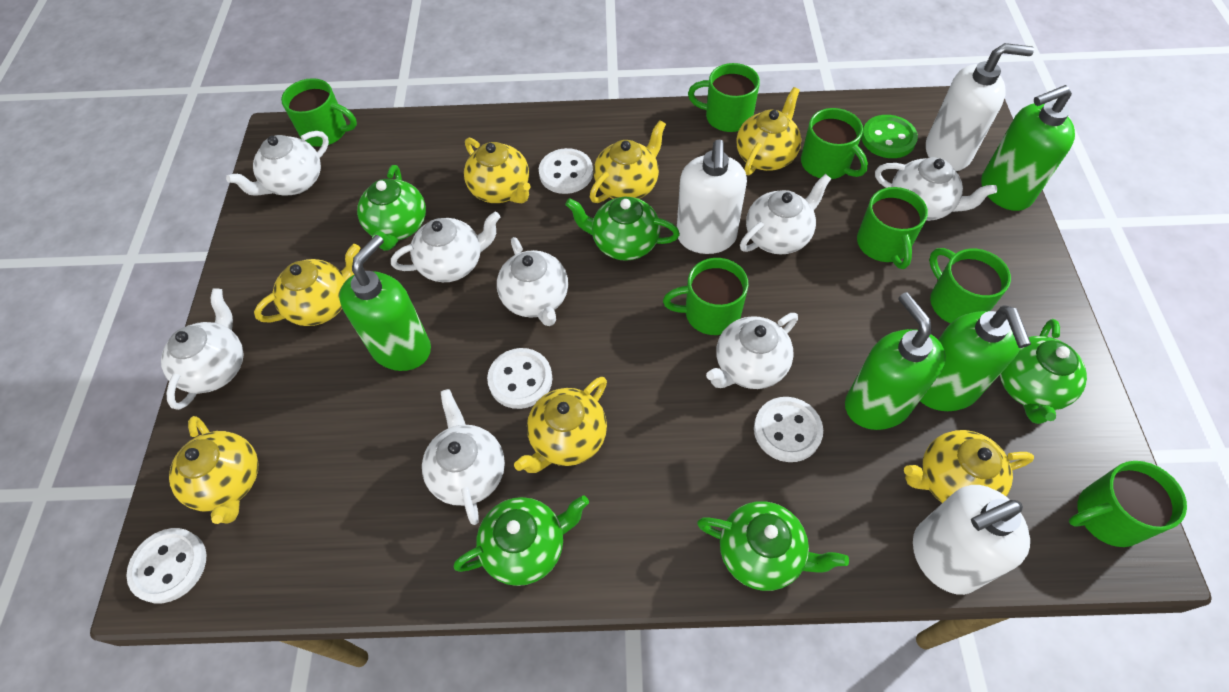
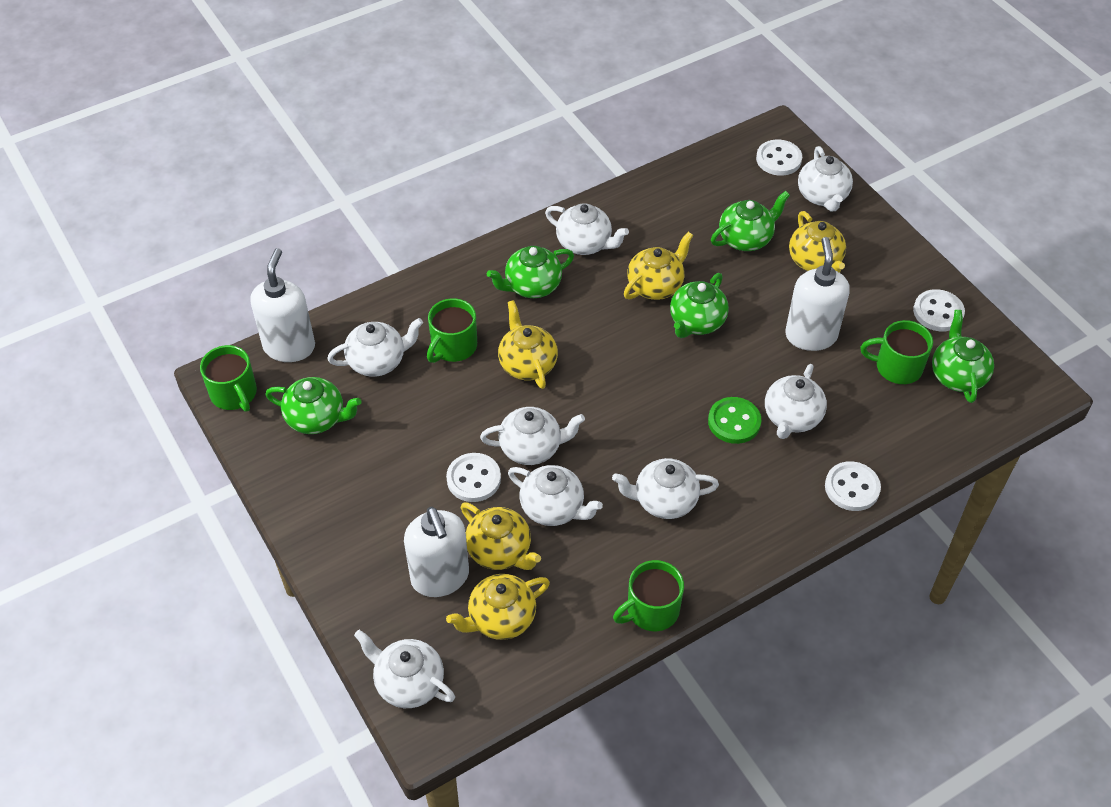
green mug: 7 -> 4
green soap dispenser: 4 -> 0
yellow teapot: 7 -> 5

